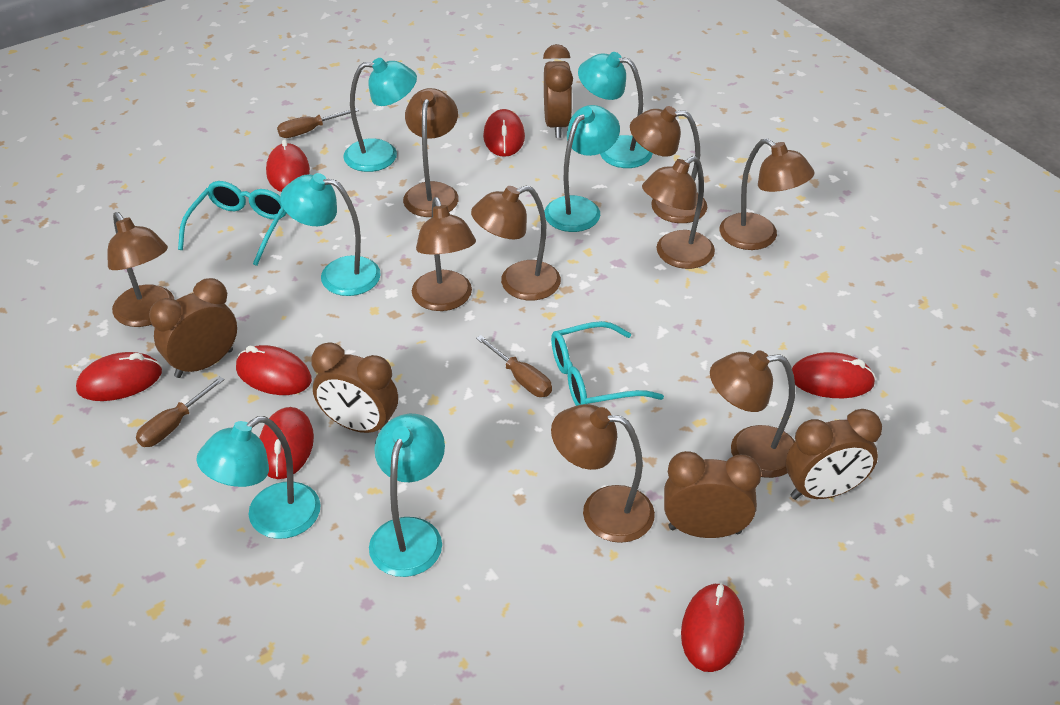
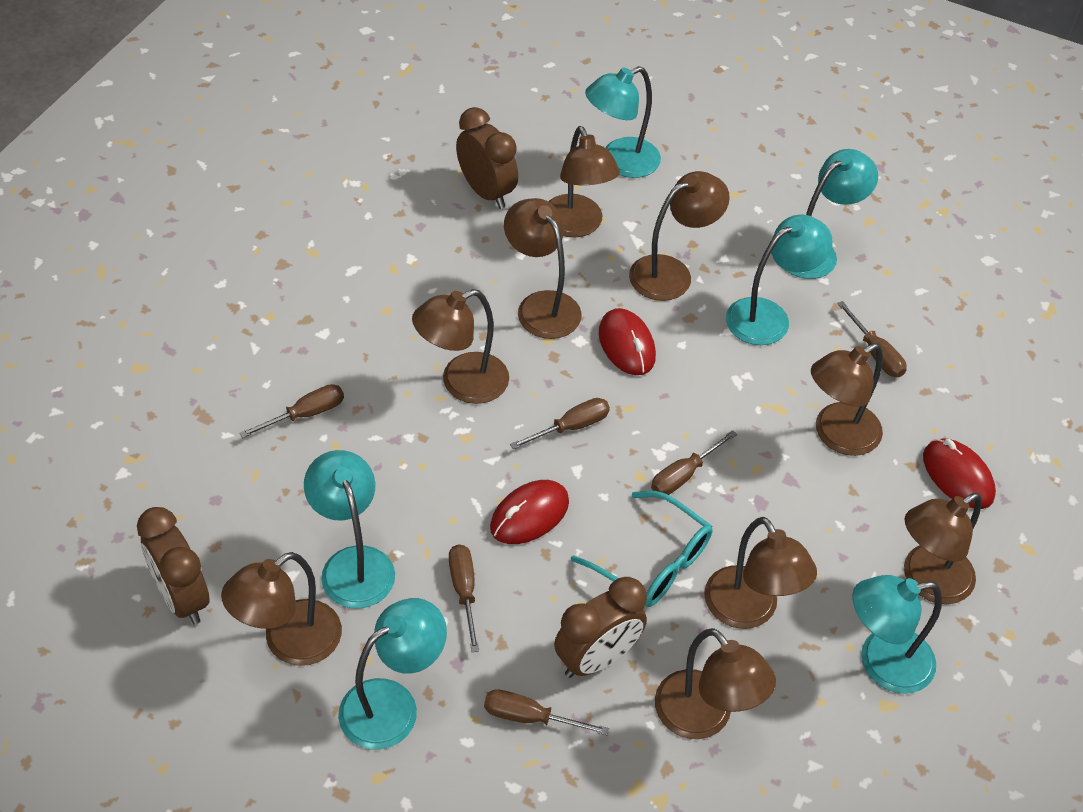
brown clock: 5 -> 3
brown screwdriver: 3 -> 6
red mouse: 7 -> 3
turquoise glasses: 2 -> 1

